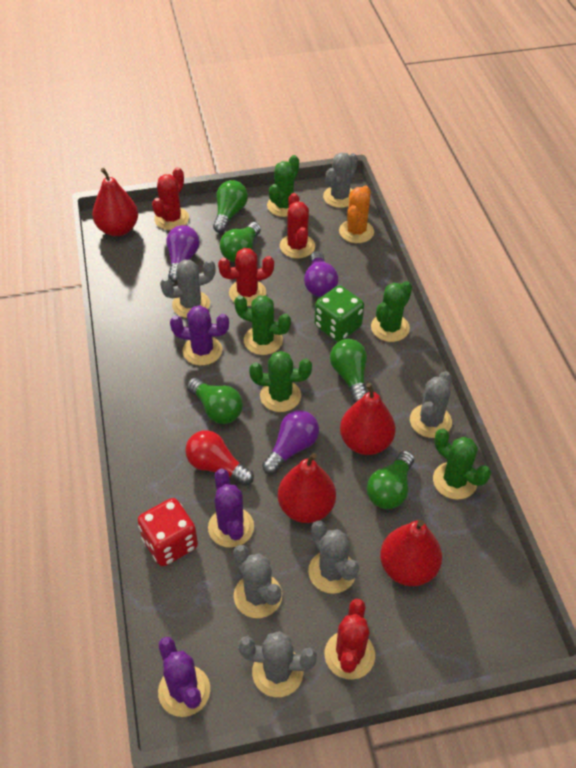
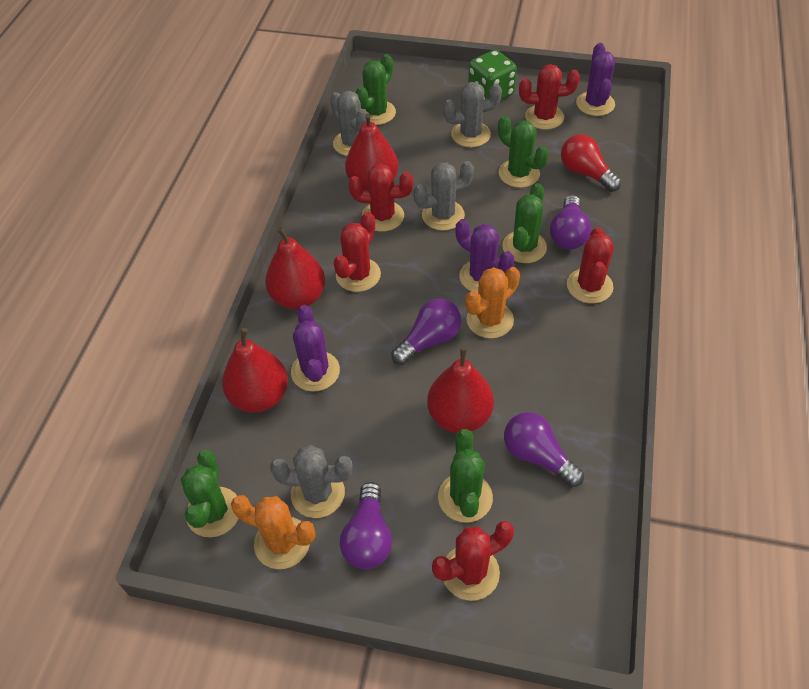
green light bulb: 5 -> 0
grey cactus: 6 -> 4
orange cactus: 1 -> 2
purple light bulb: 3 -> 4
red cactus: 4 -> 5
red dice: 1 -> 0

